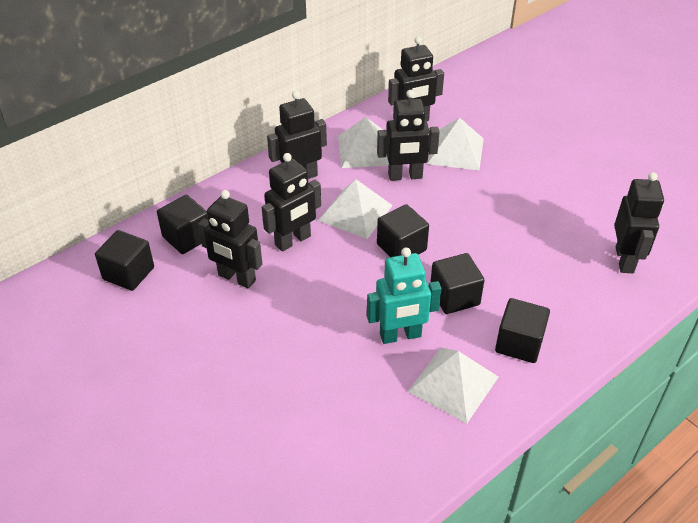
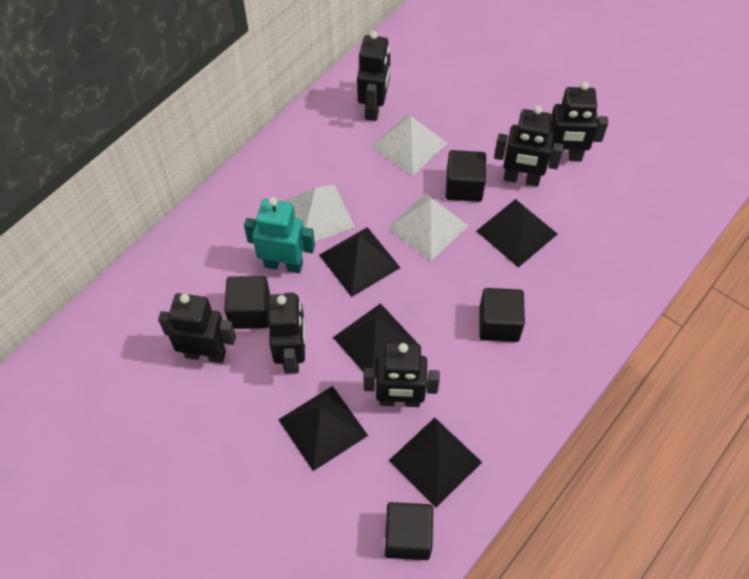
black cube: 5 -> 4
black pyramid: 0 -> 5
white pyramid: 4 -> 3

